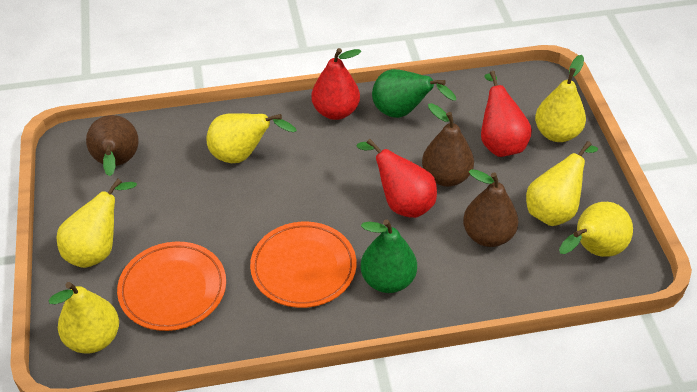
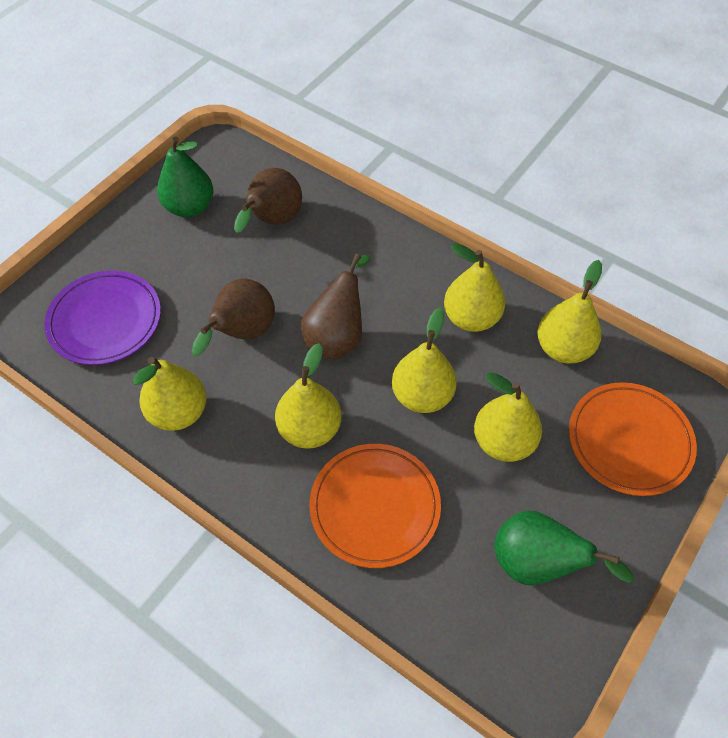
purple plate: 0 -> 1
red pear: 3 -> 0

